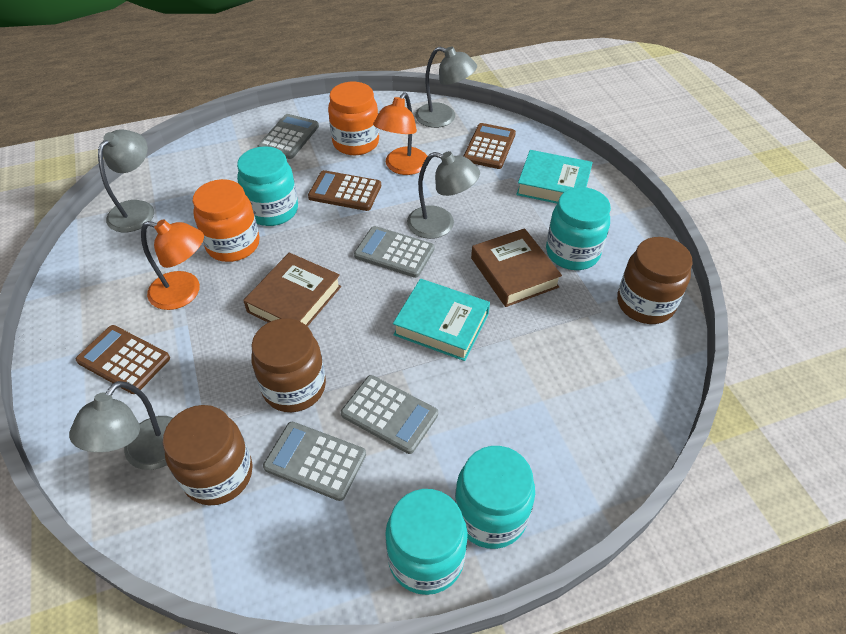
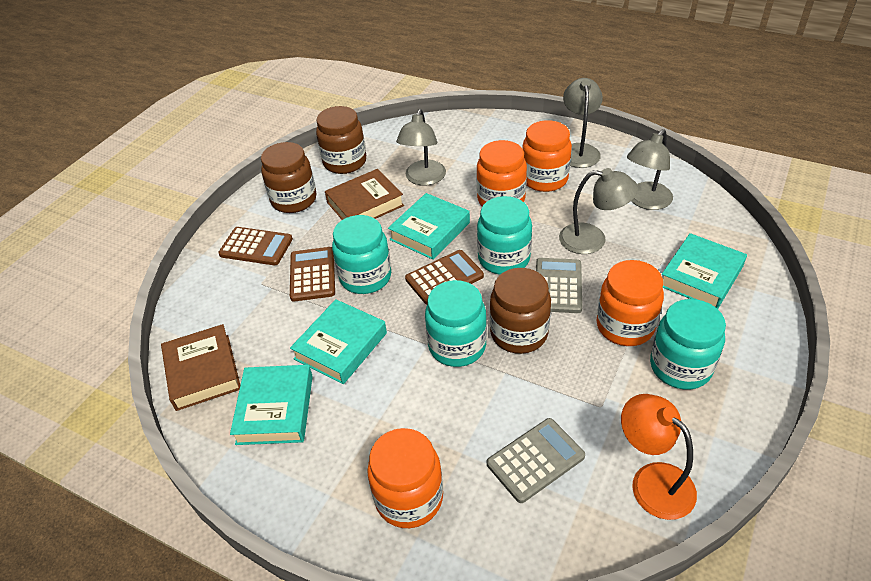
grey calculator: 4 -> 2
orange jar: 2 -> 4
orange lamp: 2 -> 1
turquoise book: 2 -> 4

